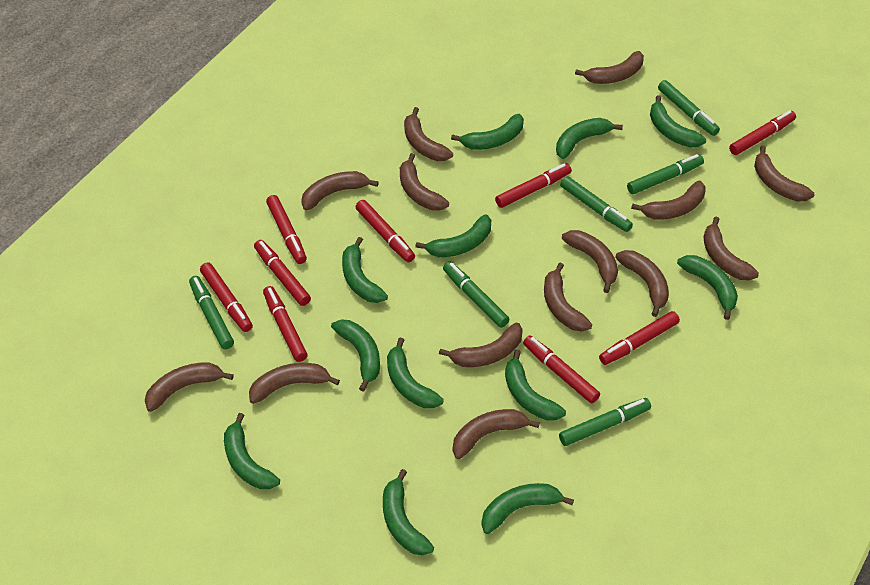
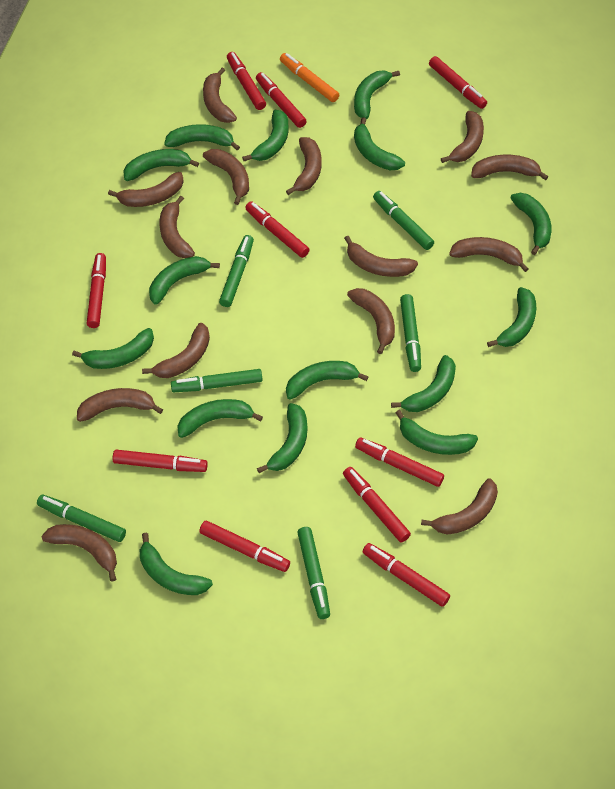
green banana: 12 -> 15
orange marker: 0 -> 1
red marker: 9 -> 10

